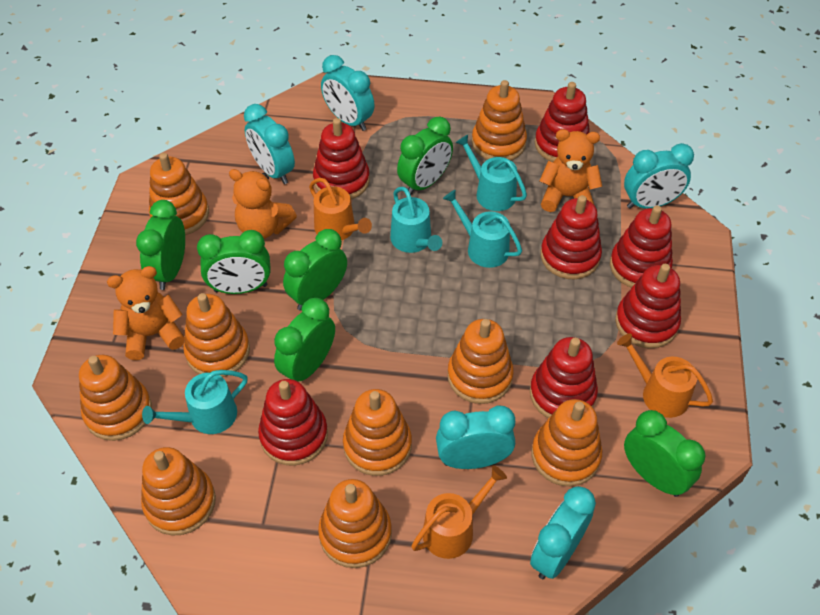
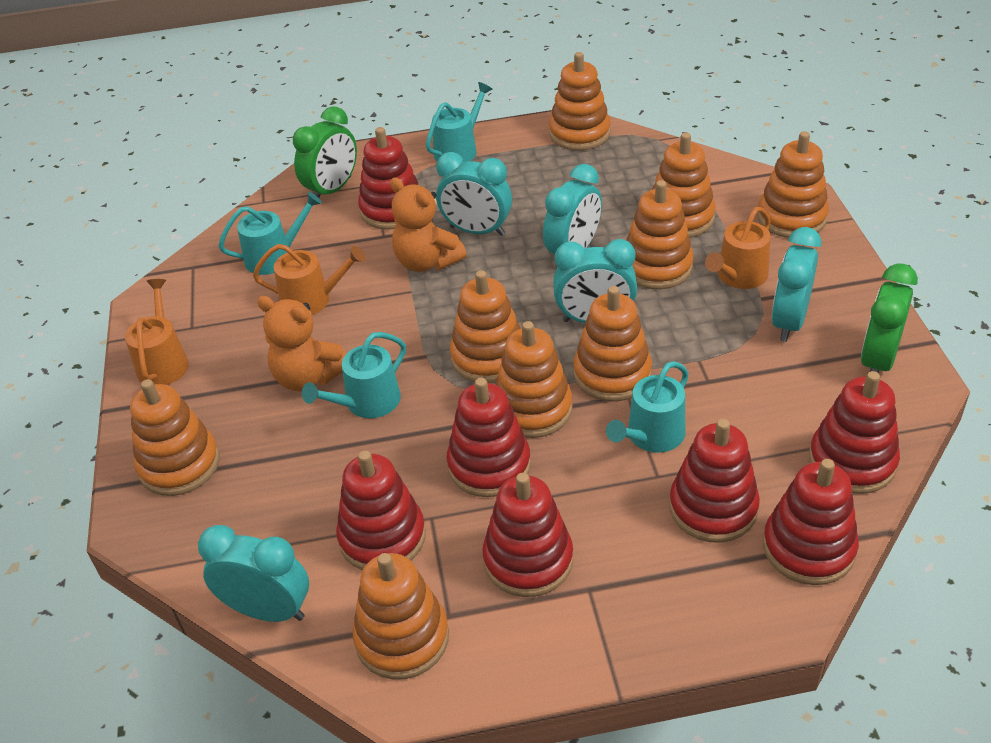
green clock: 6 -> 2
orange teddy bear: 3 -> 2

